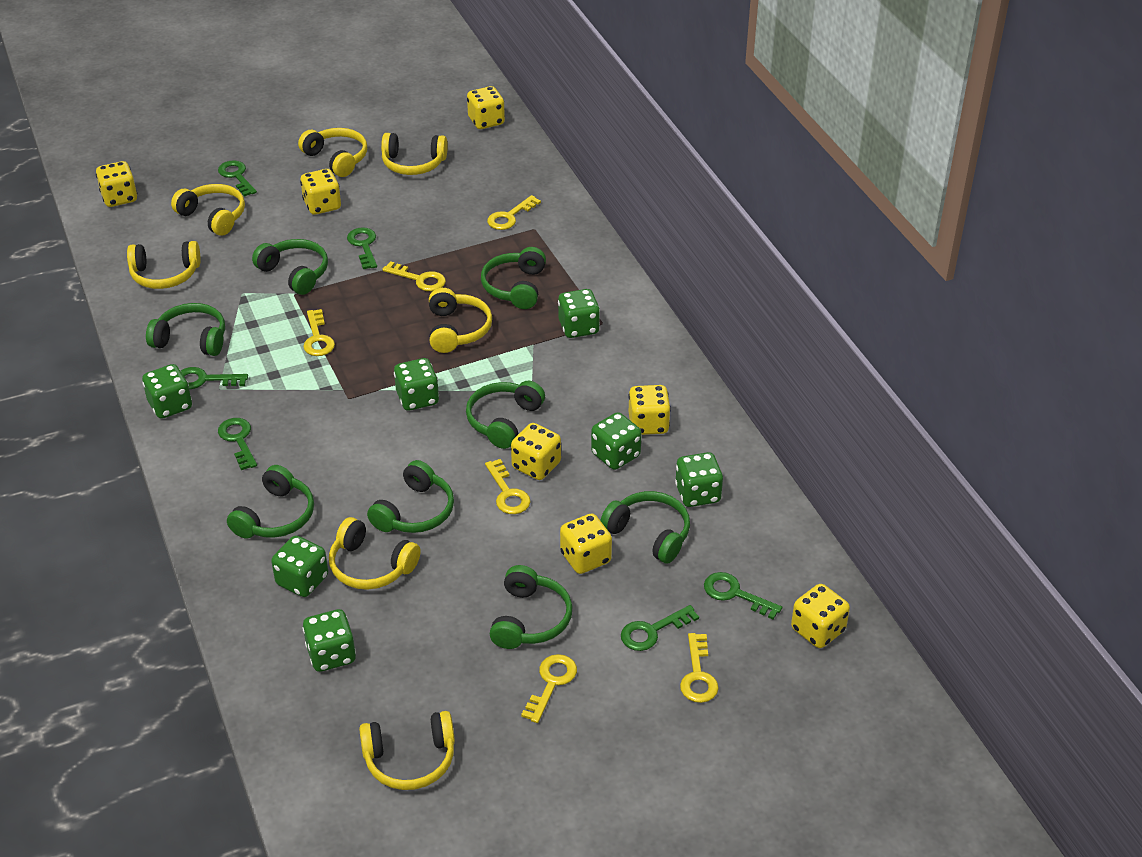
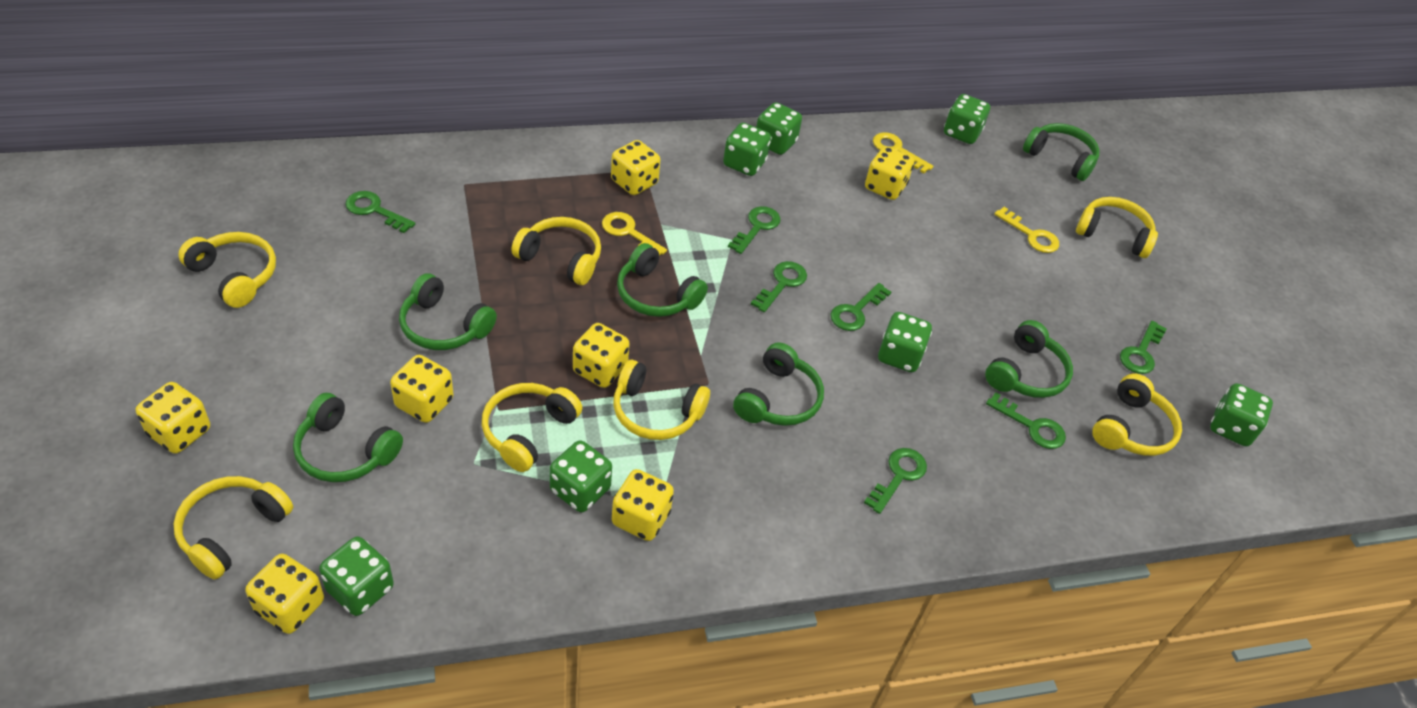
green headphones: 8 -> 6
green key: 6 -> 7
yellow key: 6 -> 3

